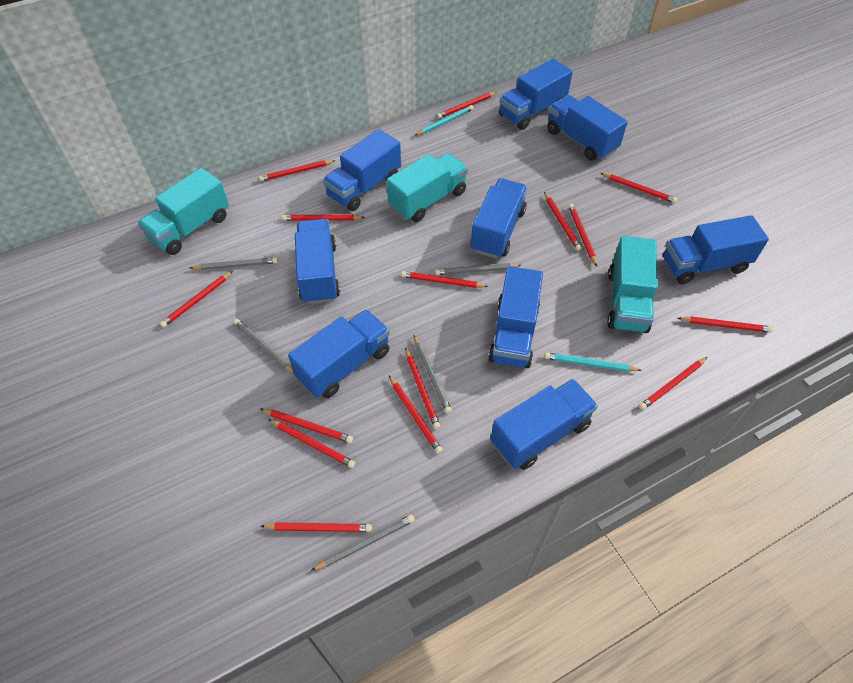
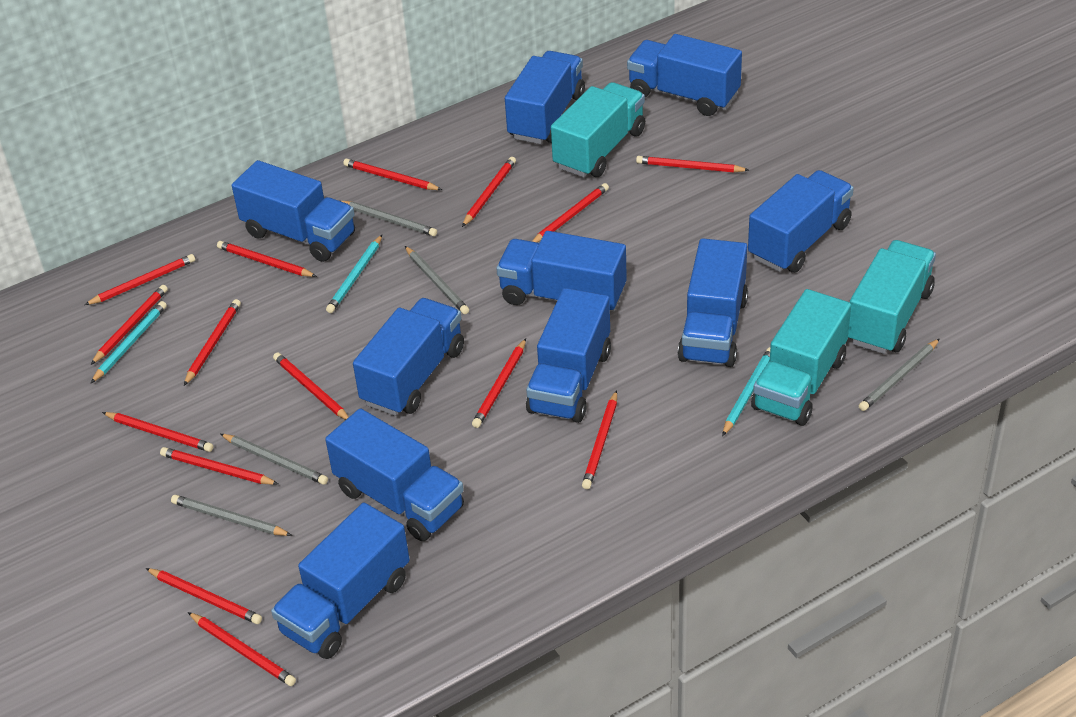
blue truck: 9 -> 10
turquoise pencil: 2 -> 3

